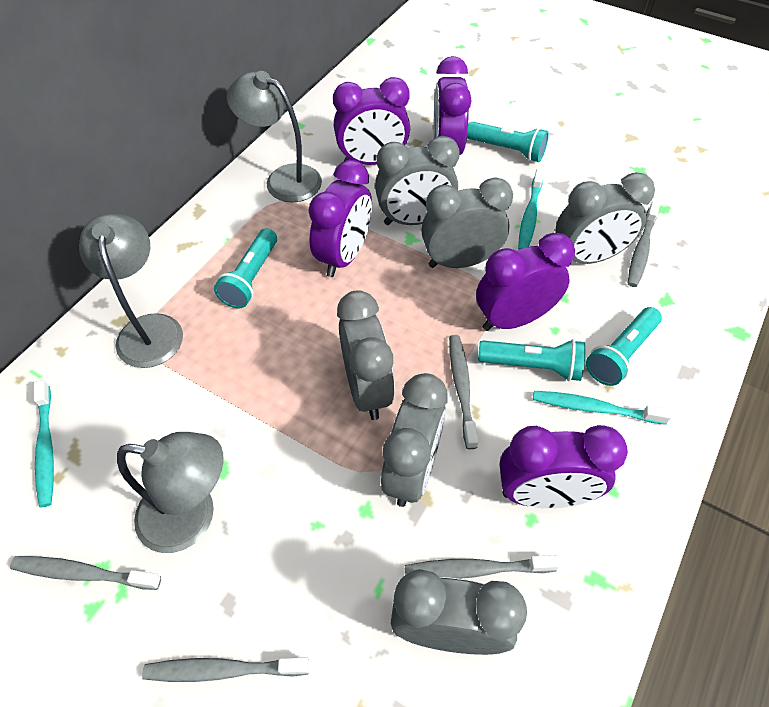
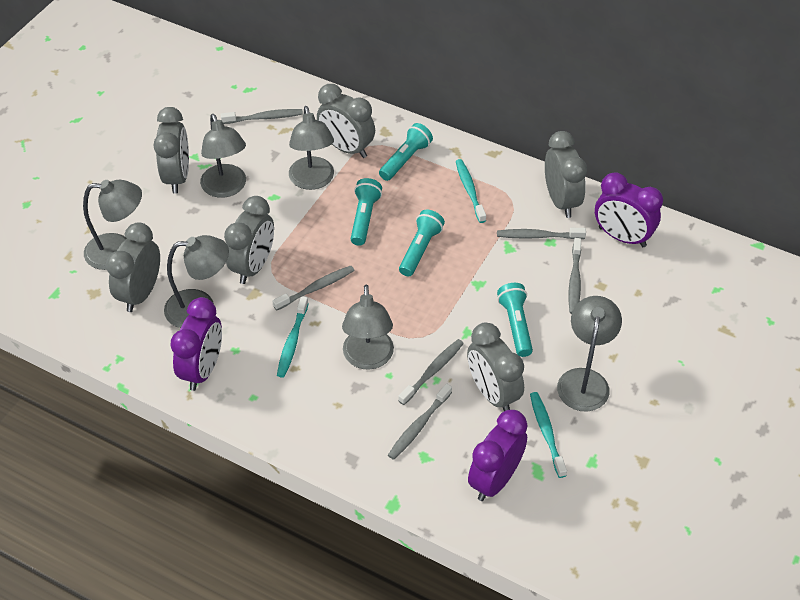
grey lamp: 3 -> 6
grey toothbrush: 5 -> 6
purple clock: 5 -> 3

